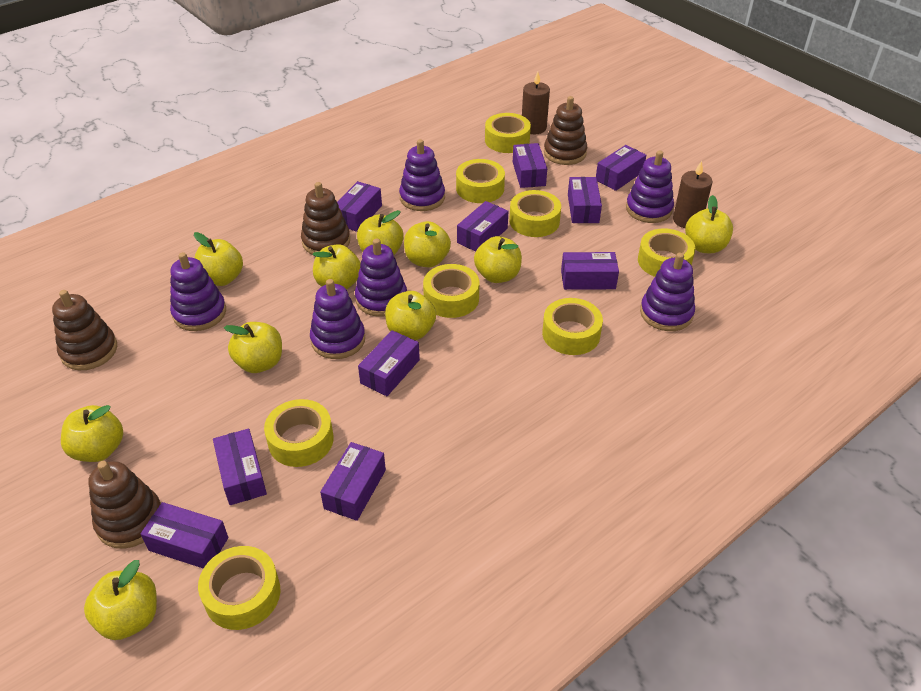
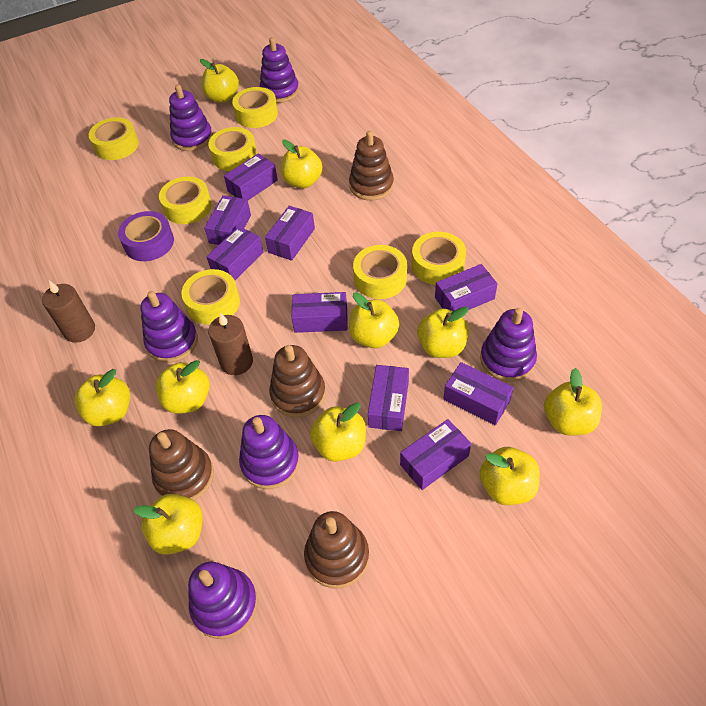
purple box: 10 -> 9
purple tape: 0 -> 1
yellow tape: 8 -> 7

